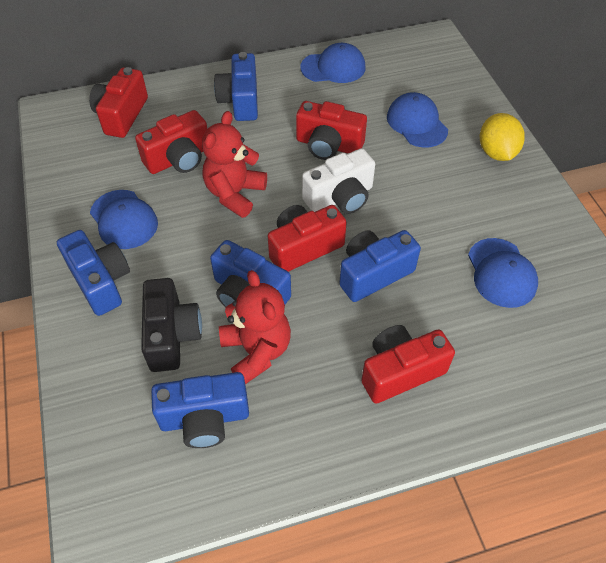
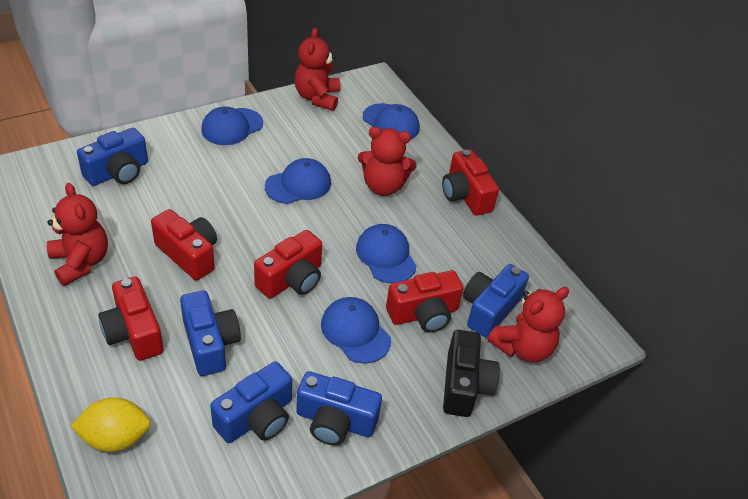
blue cap: 4 -> 5
red teddy bear: 2 -> 4
white camera: 1 -> 0

